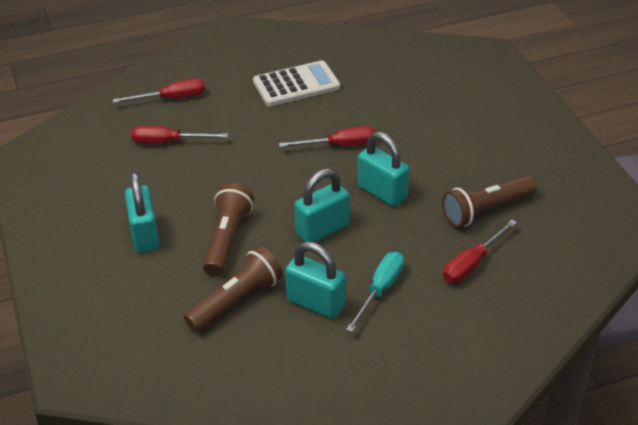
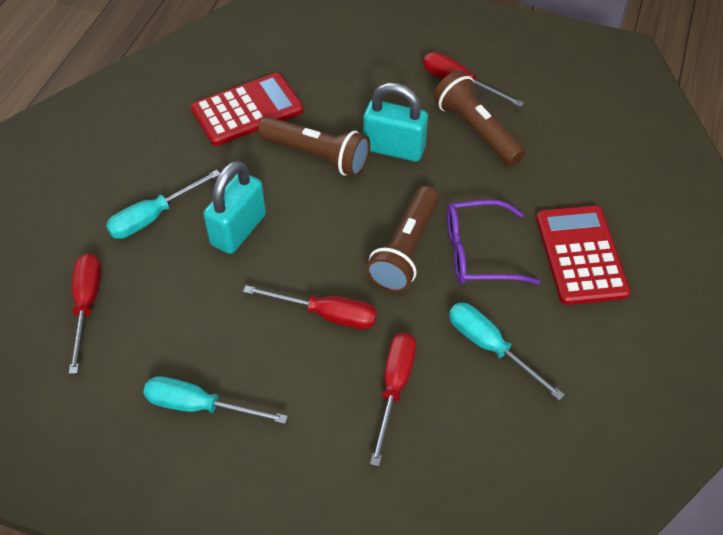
purple glasses: 0 -> 1
red calculator: 0 -> 2
turquoise padlock: 4 -> 2
turquoise screwdriver: 1 -> 3
white calculator: 1 -> 0

